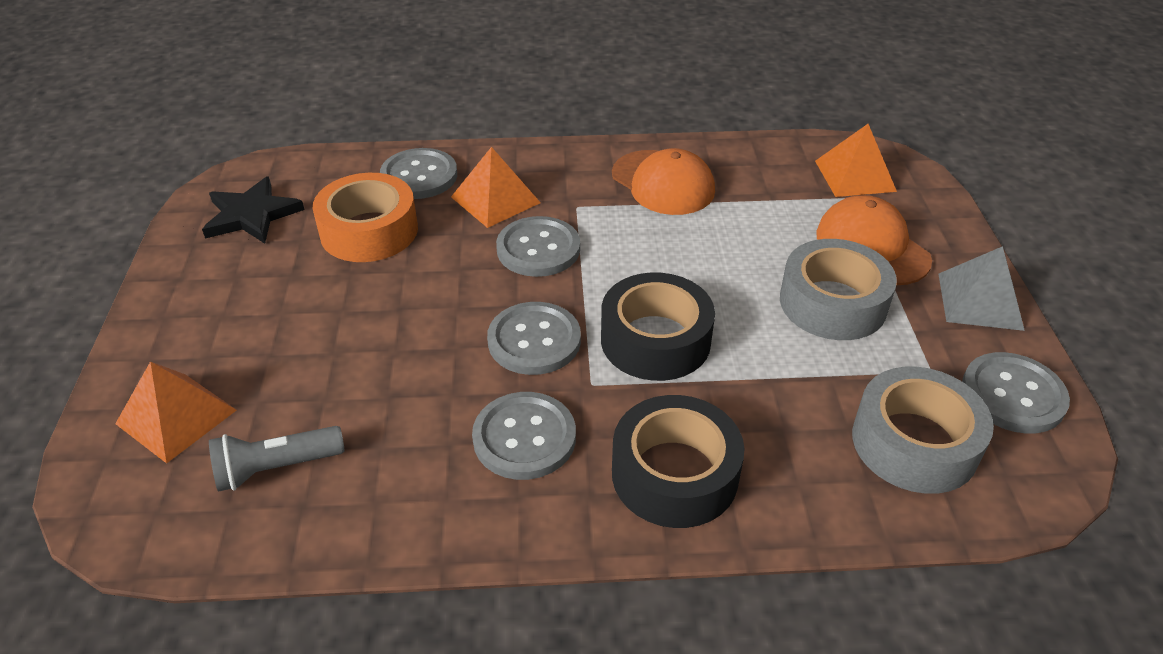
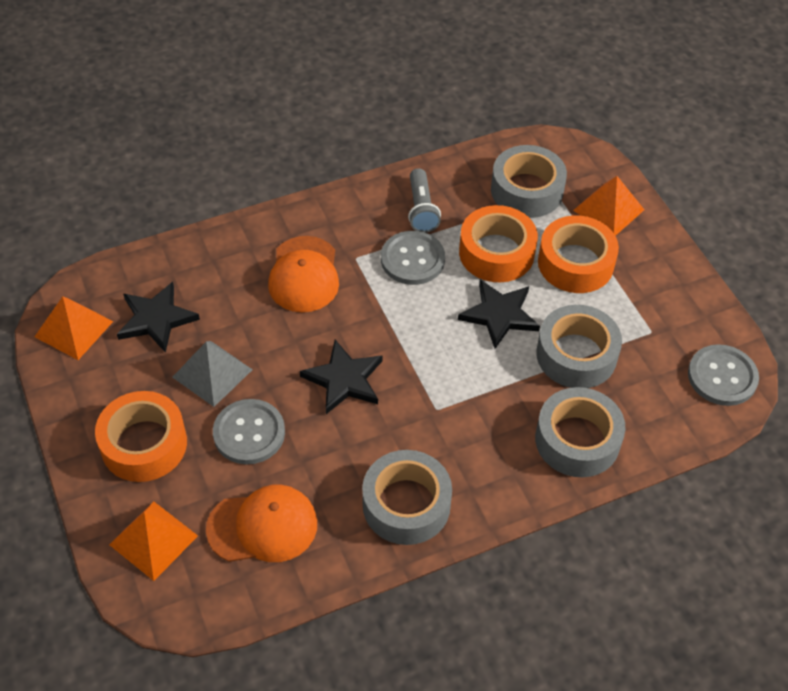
black star: 1 -> 3
black tape: 2 -> 0
grey button: 5 -> 3
grey tape: 2 -> 4
orange tape: 1 -> 3

